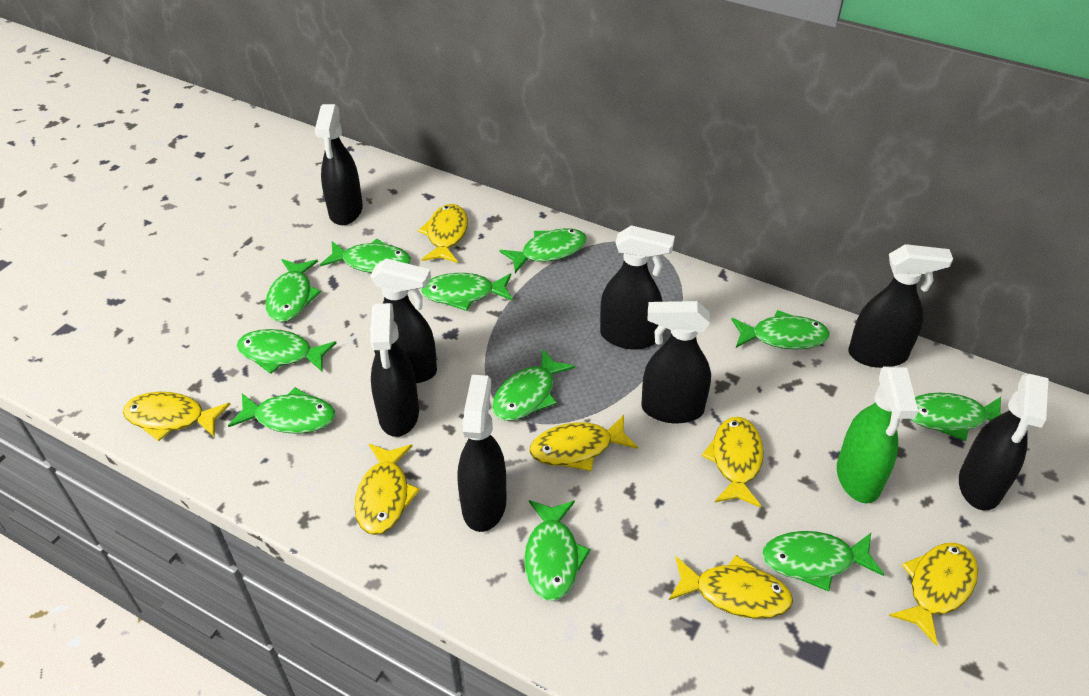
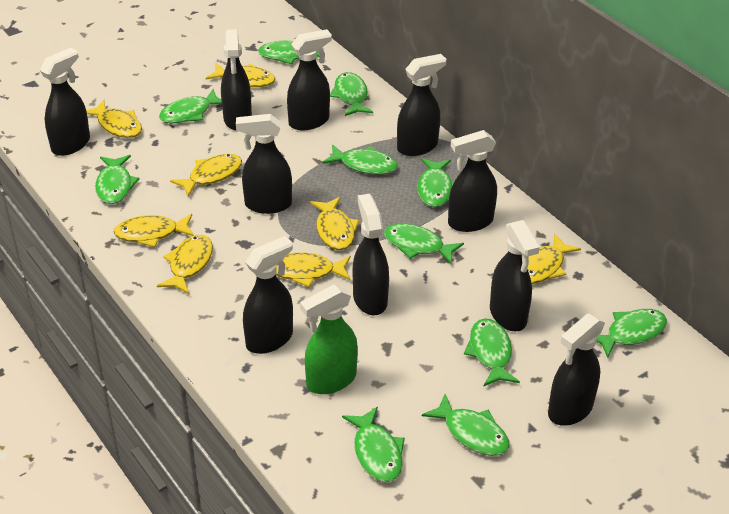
black spray bottle: 8 -> 10
yellow fish: 7 -> 8

